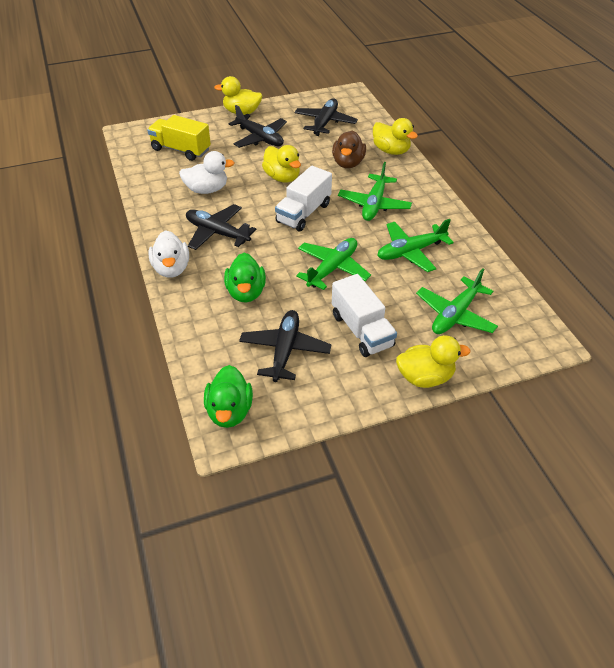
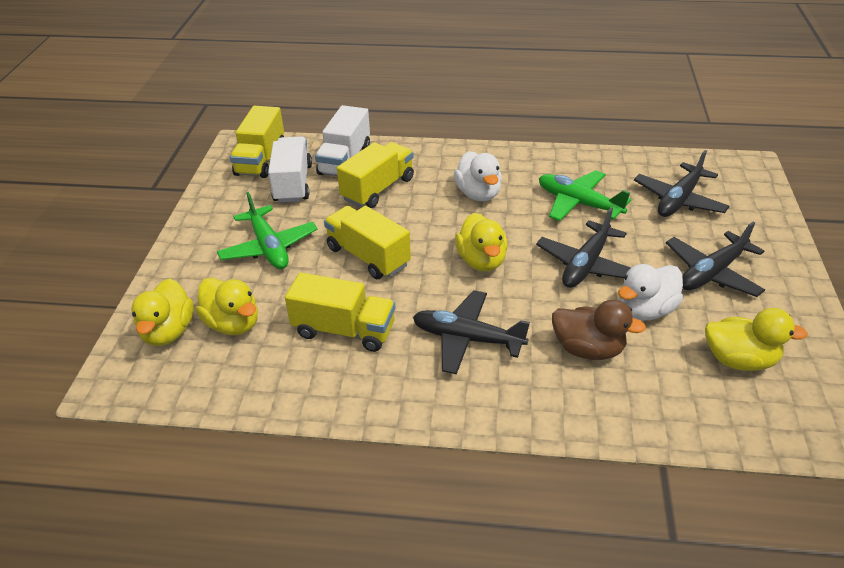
green duck: 2 -> 0
green plane: 4 -> 2
yellow truck: 1 -> 4

